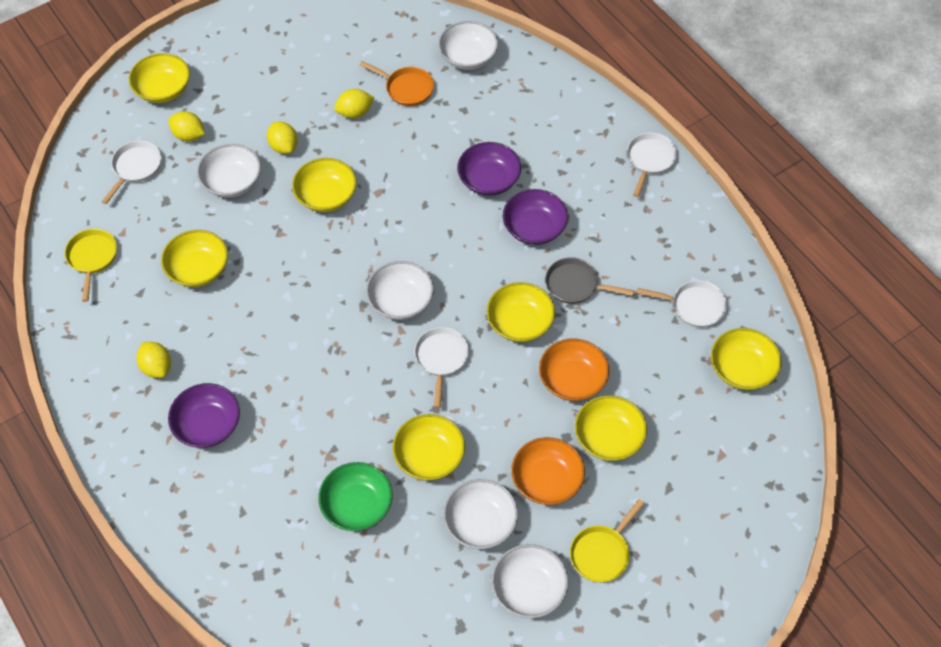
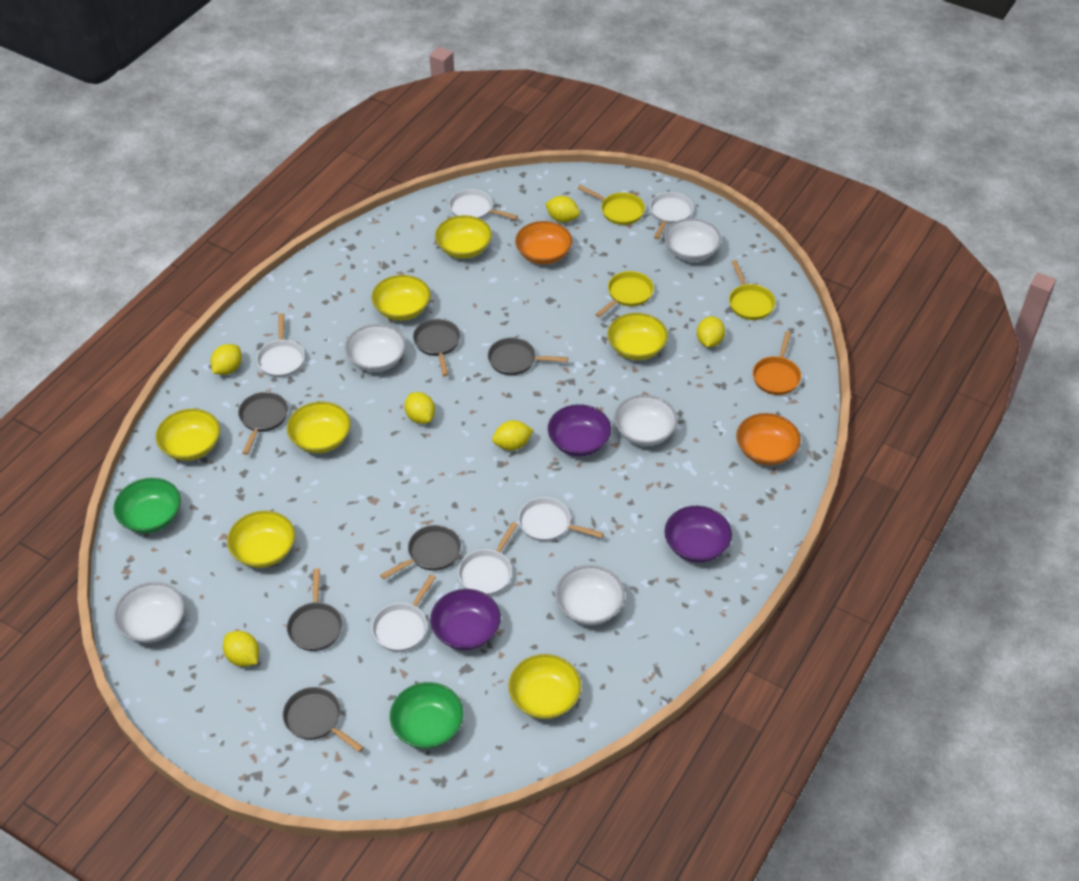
green bowl: 1 -> 2
grey pan: 1 -> 6
white pan: 4 -> 6
yellow lemon: 4 -> 6
yellow pan: 2 -> 3

